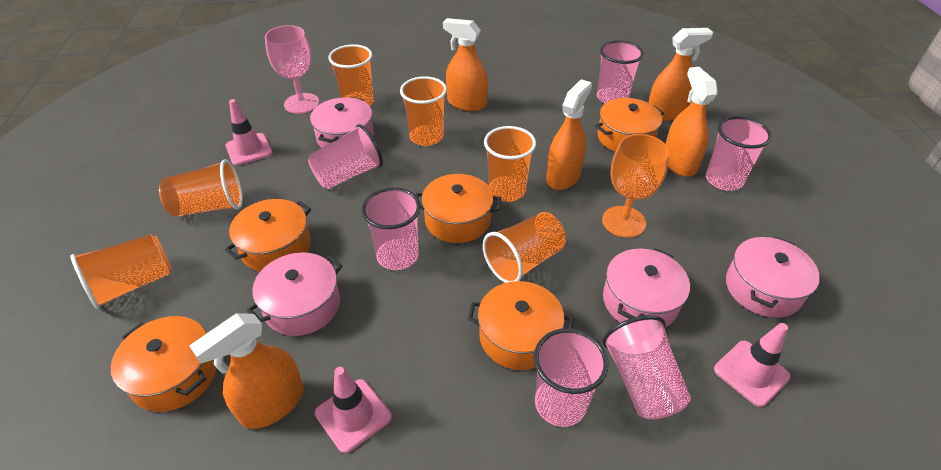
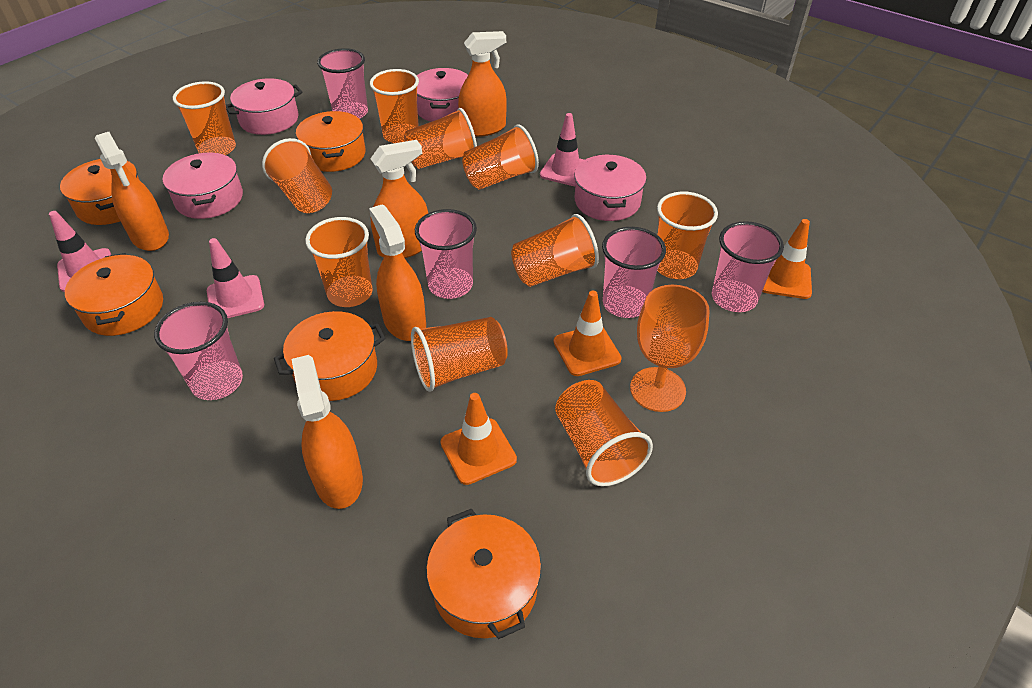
orange cup: 6 -> 10
orange traffic cone: 0 -> 3
pink cup: 6 -> 5
pink goblet: 1 -> 0

